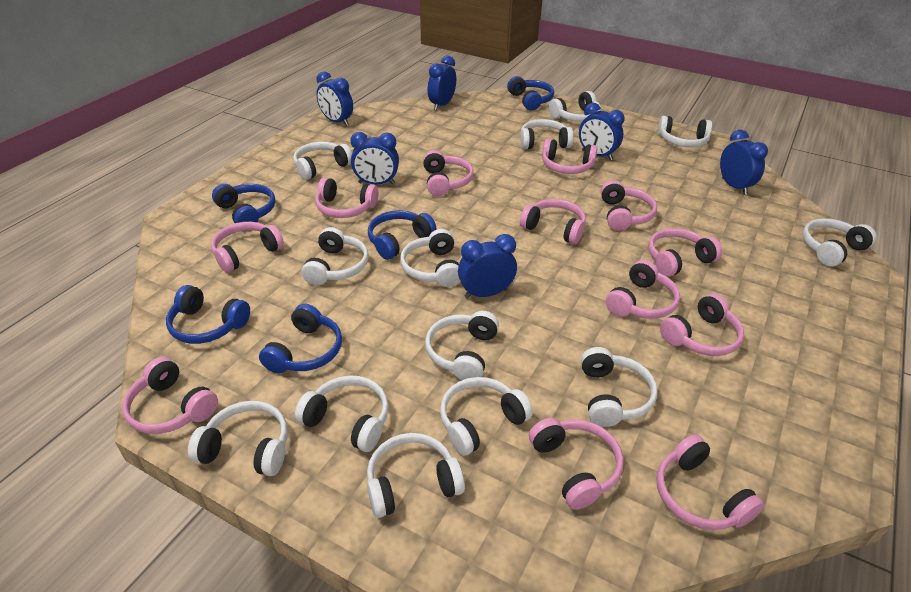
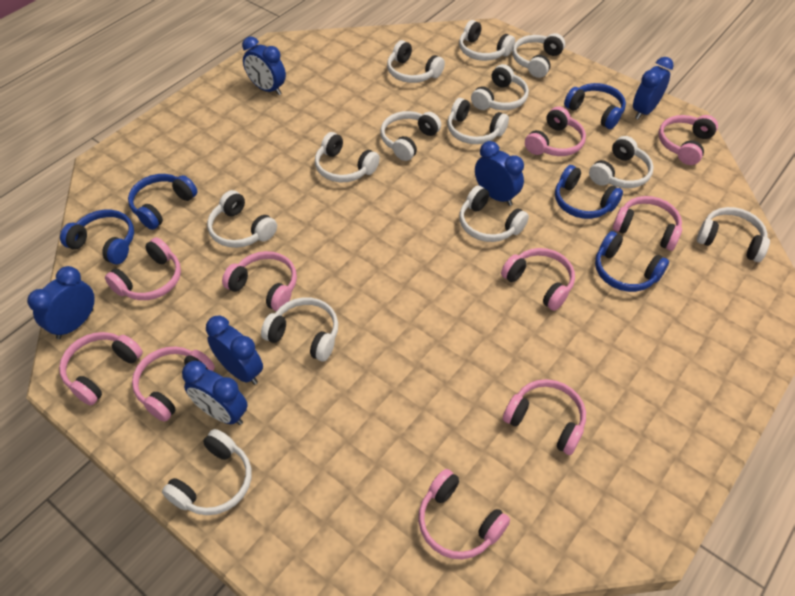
pink headphones: 12 -> 10

